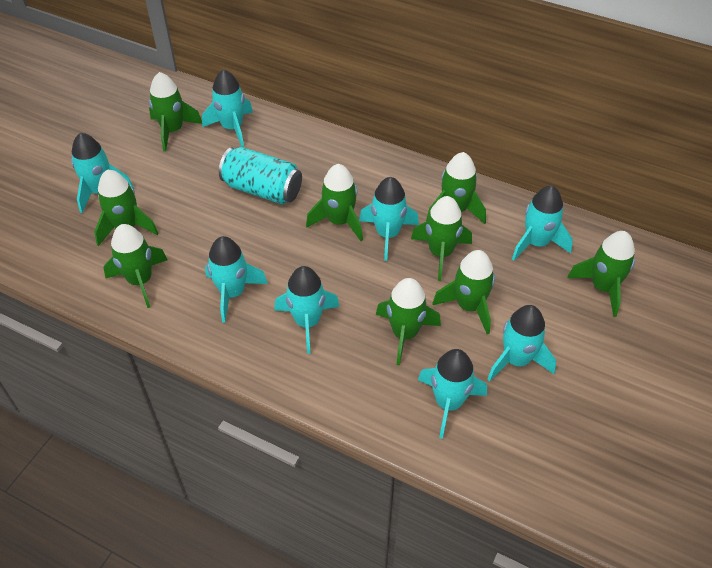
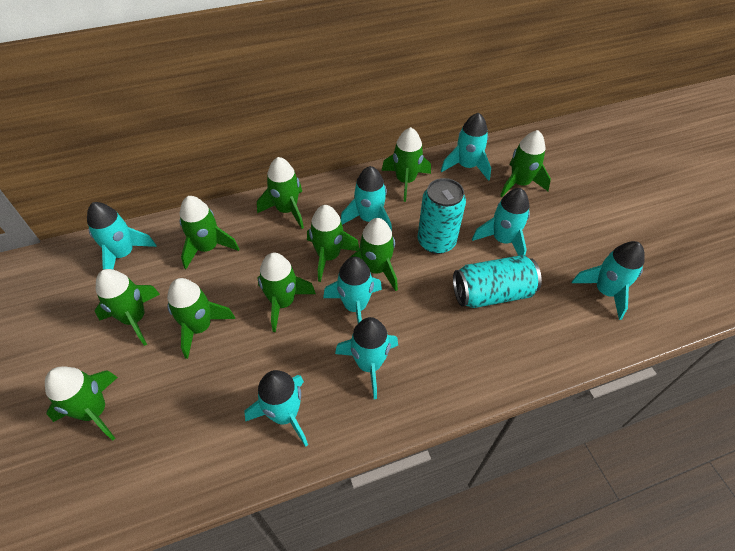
green rocket: 9 -> 10
turquoise can: 1 -> 2

